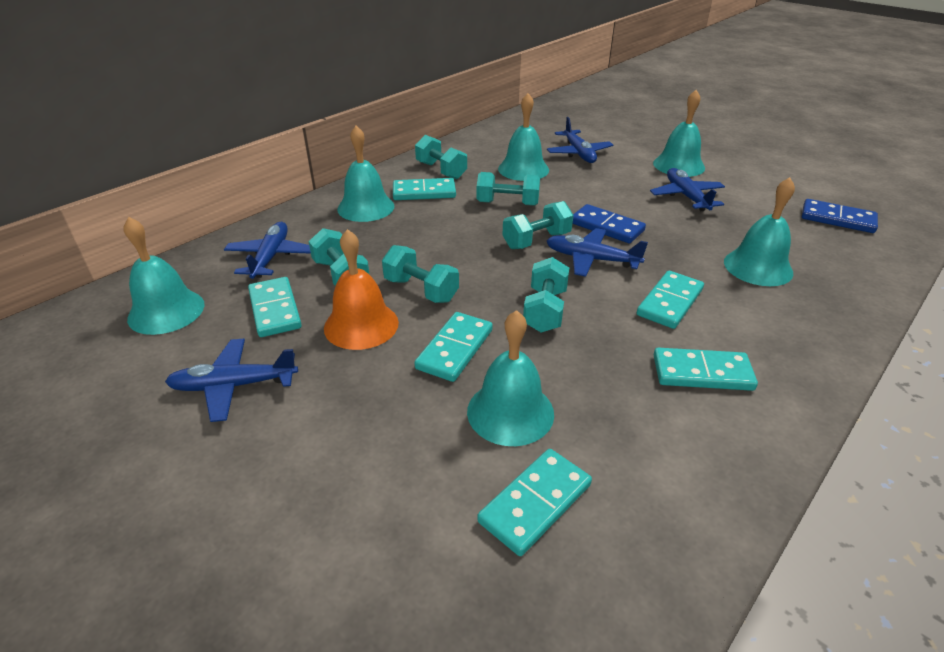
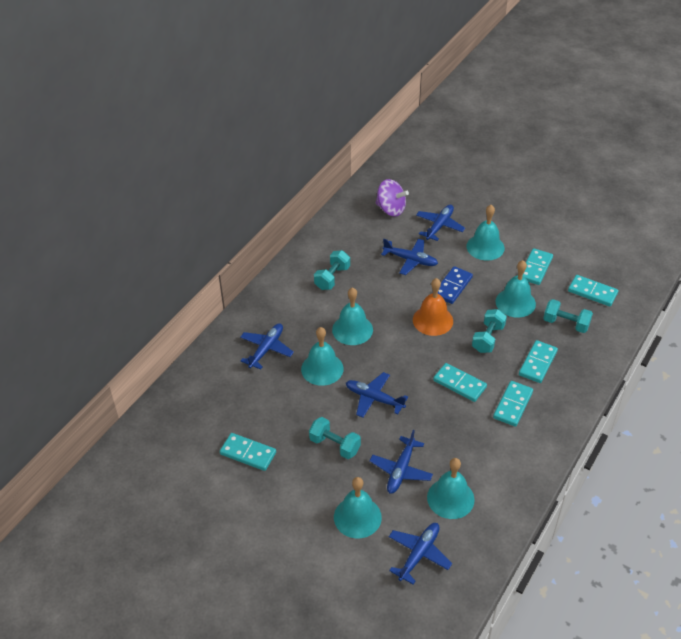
blue domino: 2 -> 1
blue plane: 5 -> 6
purple spinning top: 0 -> 1
turquoise dumbbell: 6 -> 4

